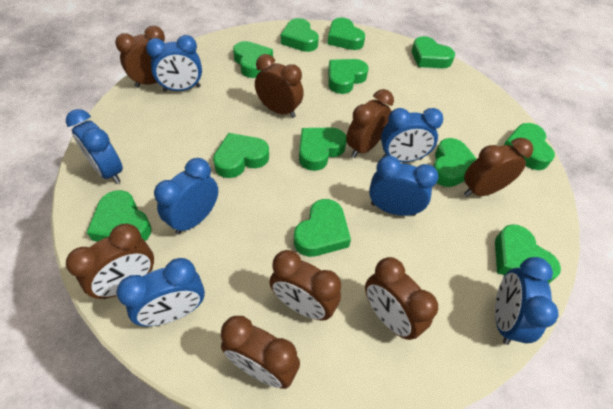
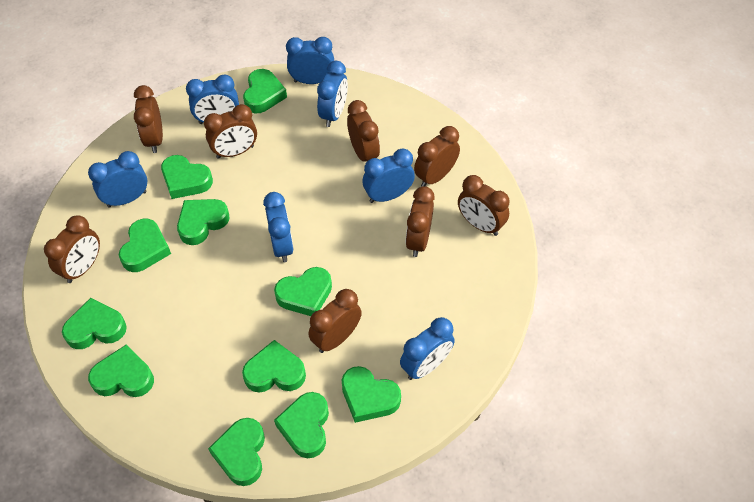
green heart: 12 -> 11

